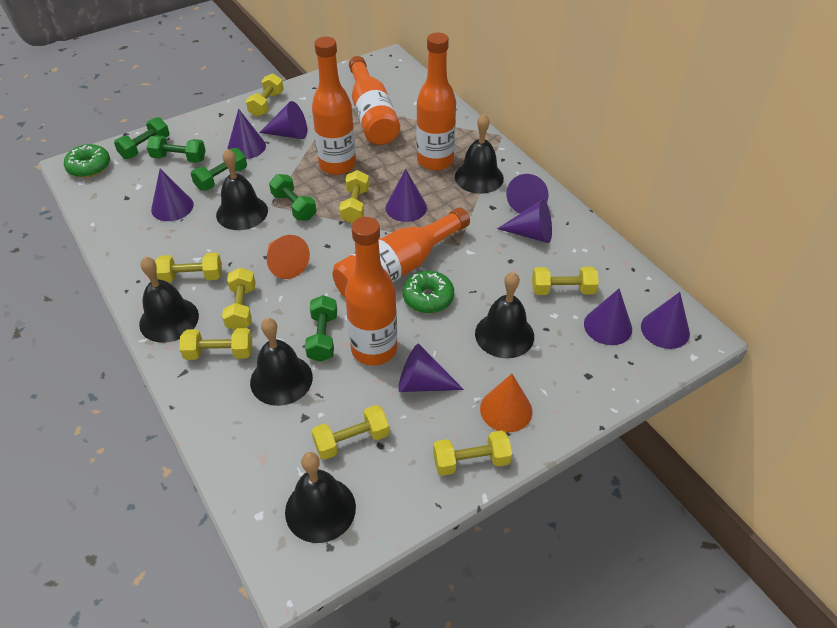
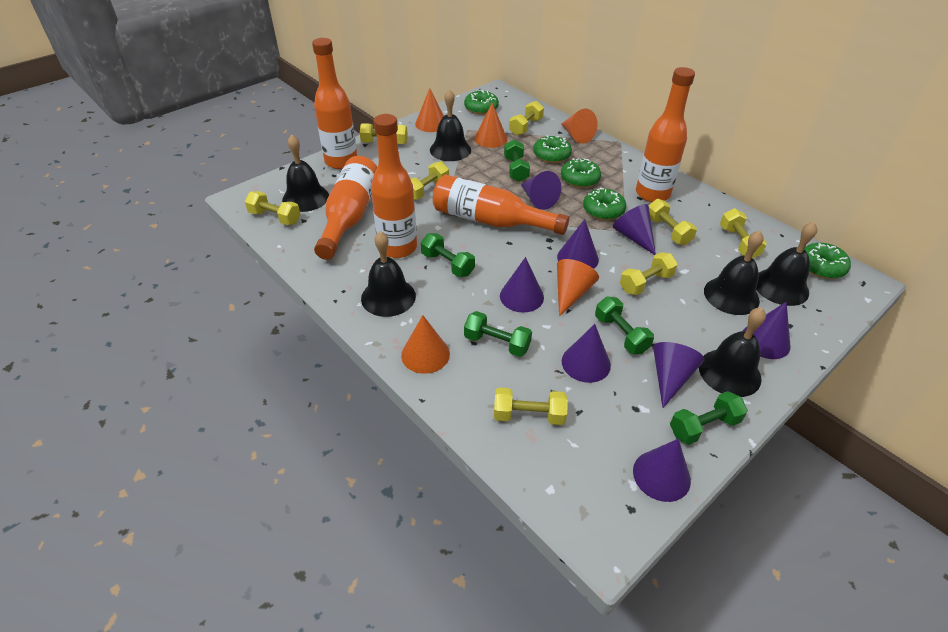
green donut: 2 -> 5
orange cone: 2 -> 5
purple cone: 9 -> 8

